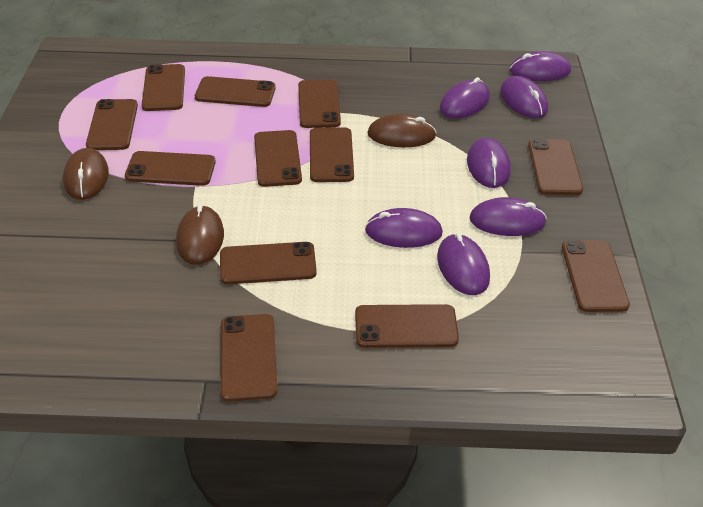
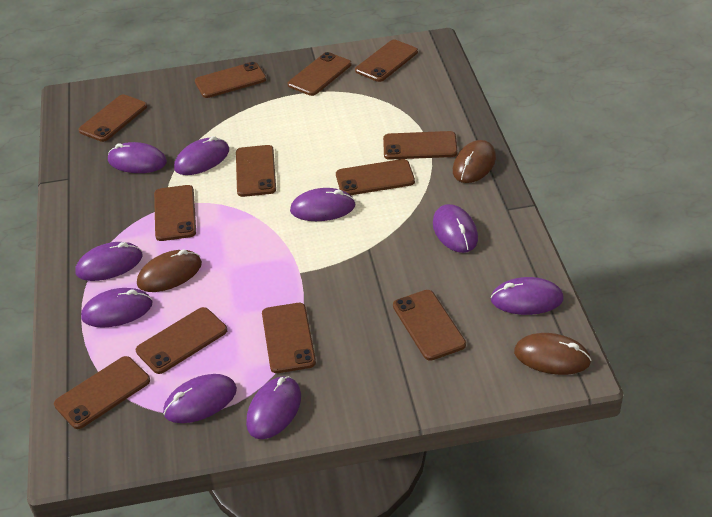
purple mouse: 7 -> 9

